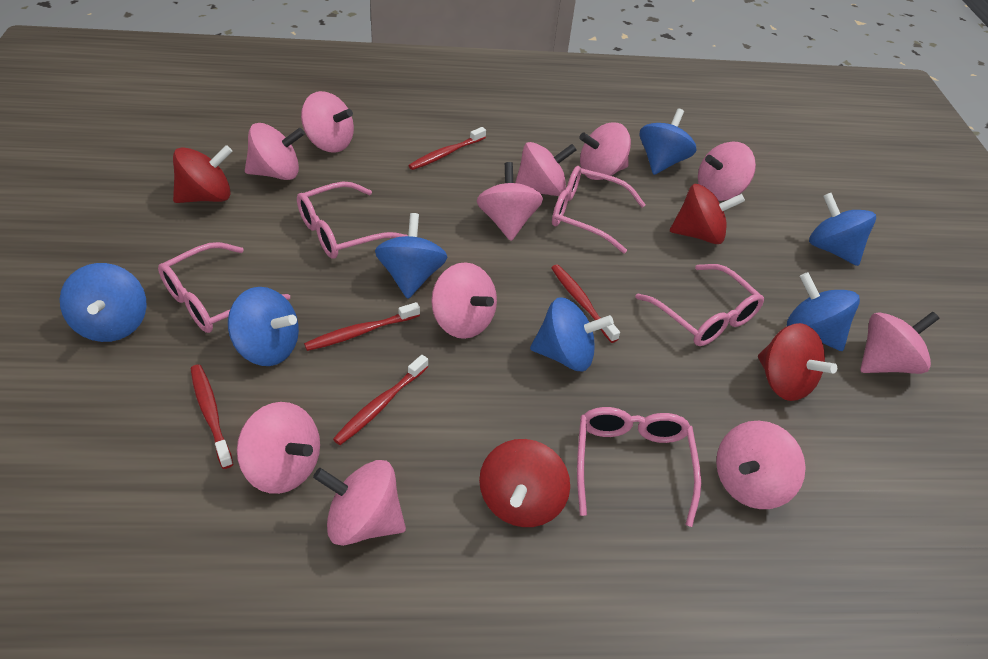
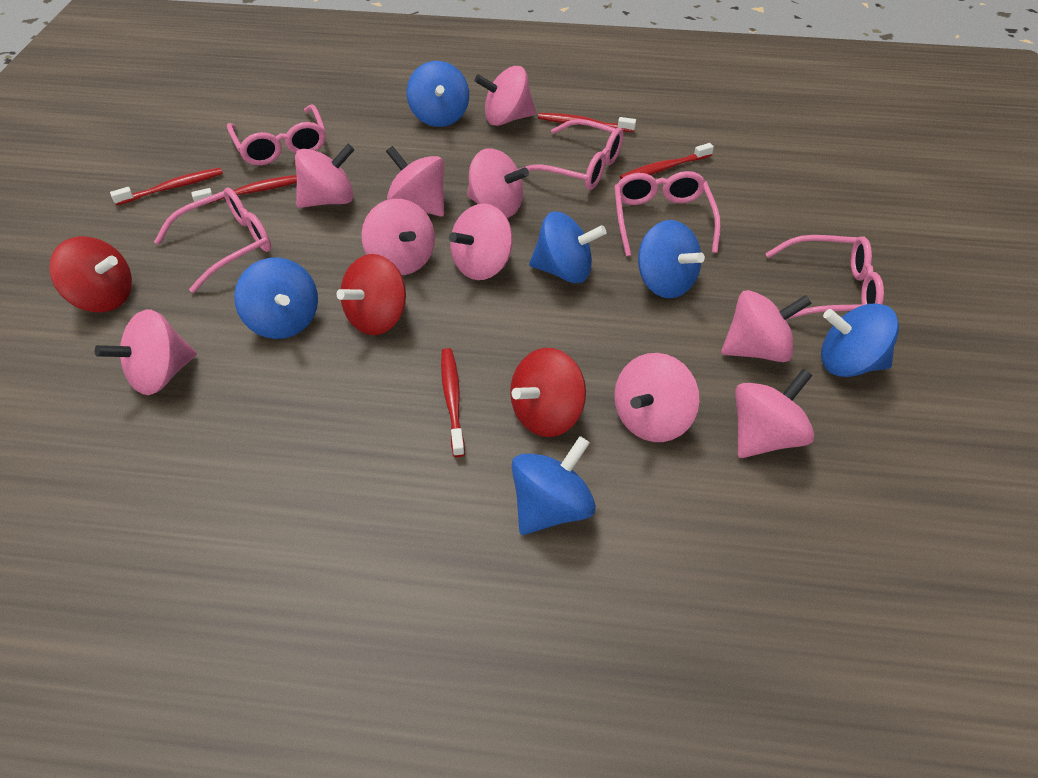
blue spinning top: 7 -> 6
pink spinning top: 11 -> 10
red spinning top: 4 -> 3

